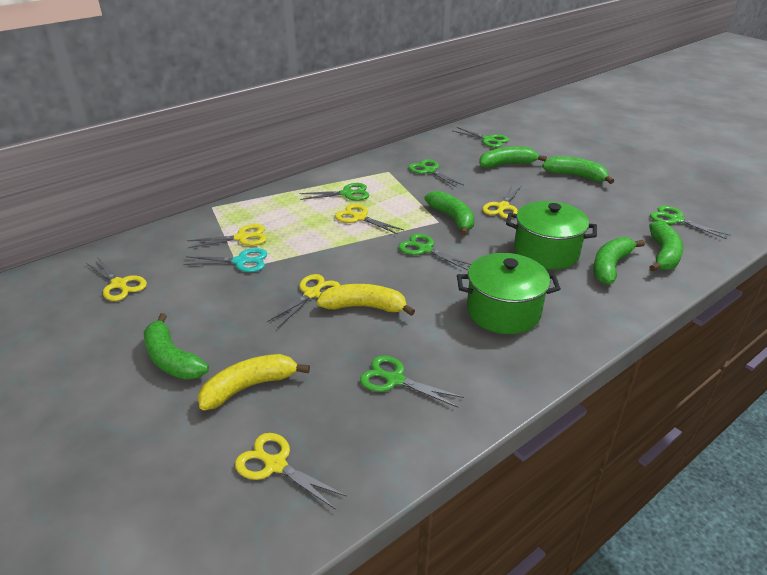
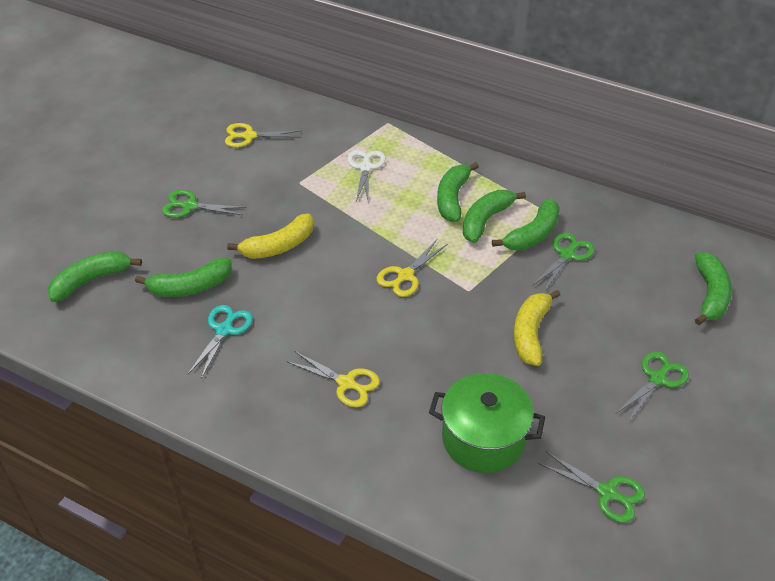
green pot: 2 -> 1
green scissors: 6 -> 4
white scissors: 0 -> 1
yellow scissors: 6 -> 3

